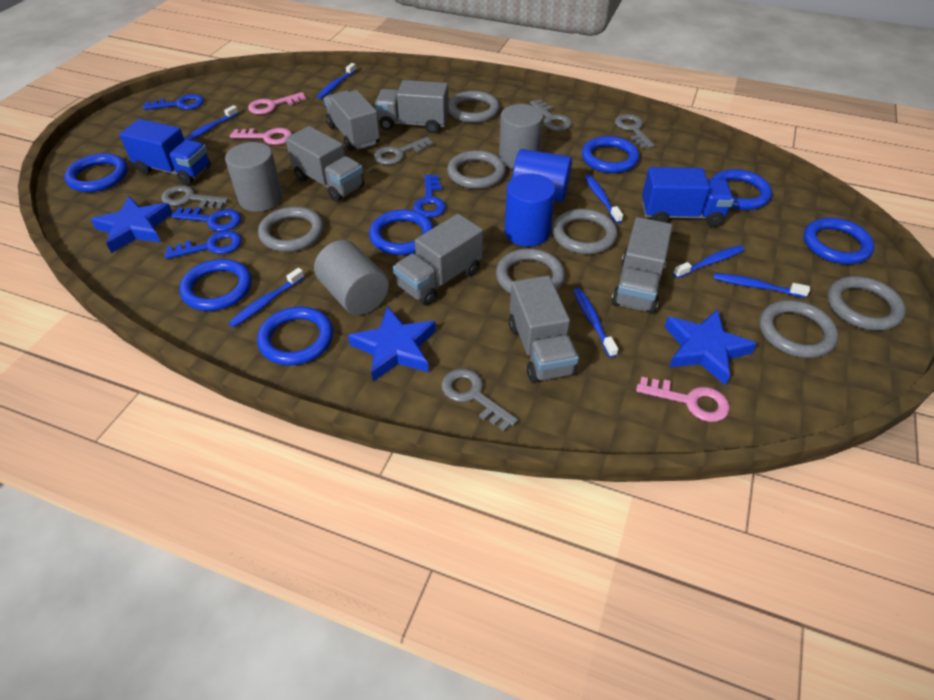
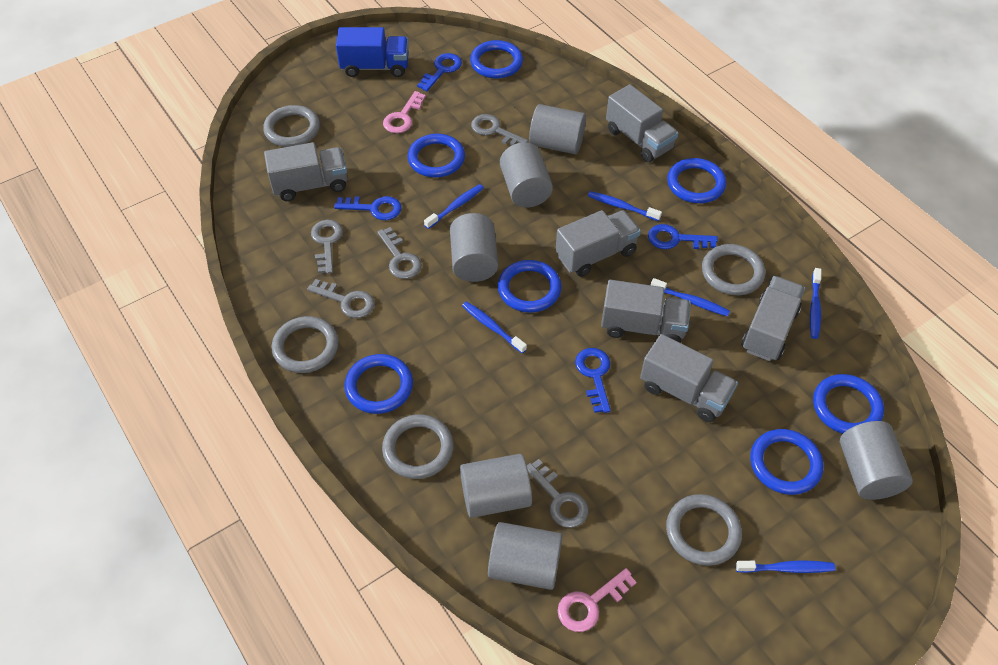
blue cylinder: 2 -> 0
blue star: 3 -> 0
blue toothbrush: 7 -> 6
blue truck: 2 -> 1
grey cylinder: 3 -> 6
grey ring: 7 -> 5
pink key: 3 -> 2

